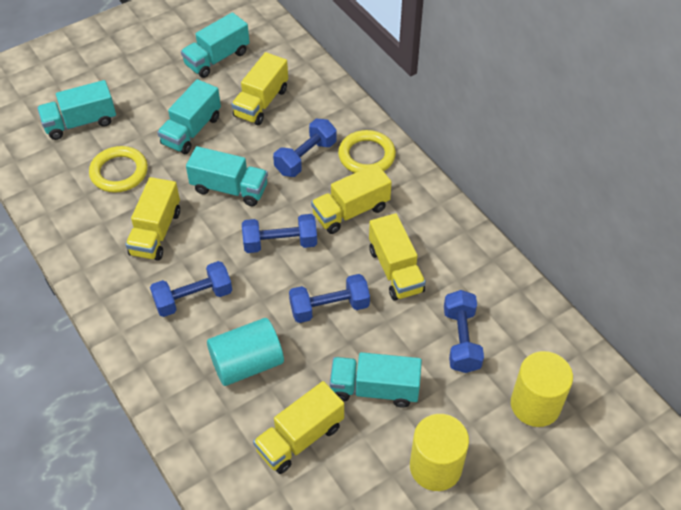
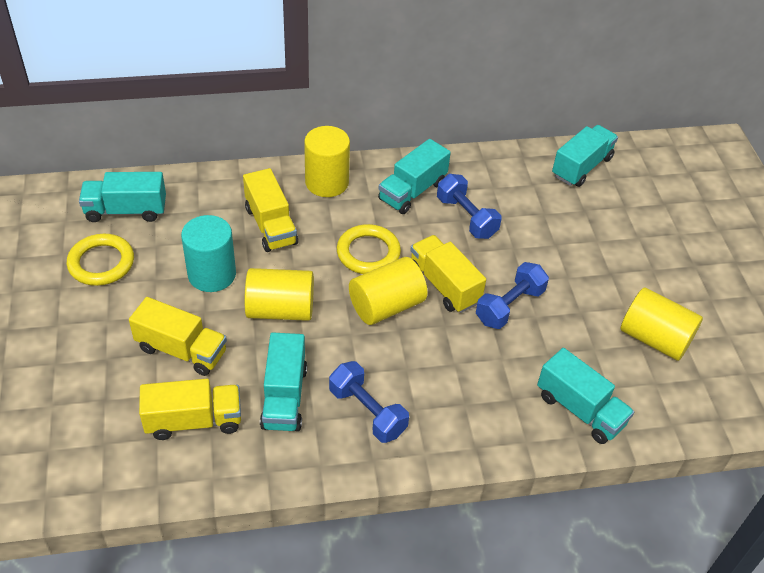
blue dumbbell: 5 -> 3
yellow cylinder: 2 -> 4
yellow truck: 5 -> 4

